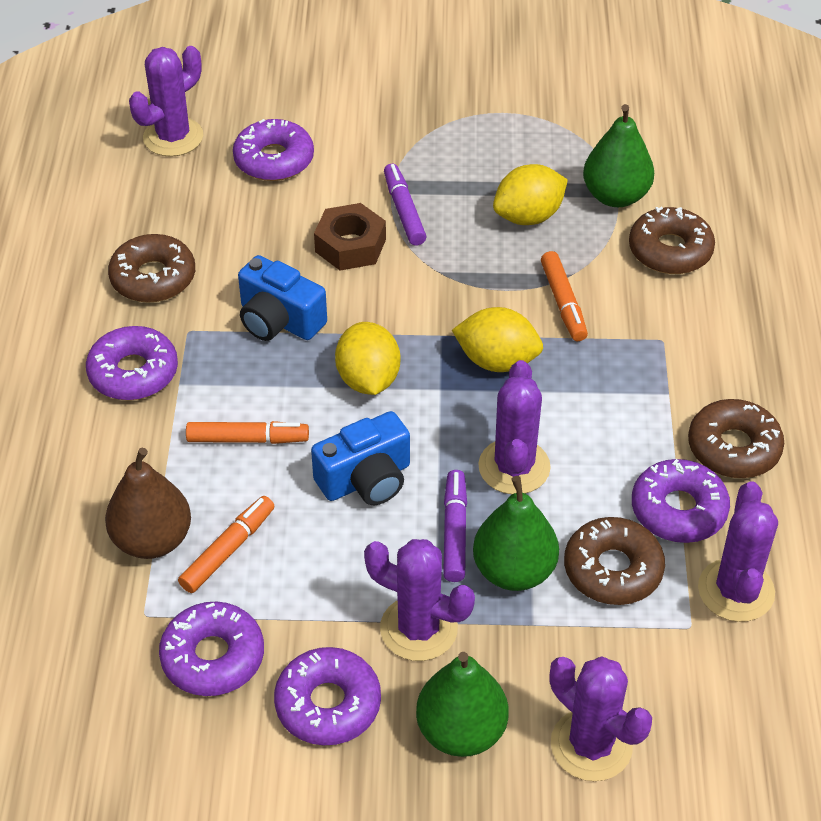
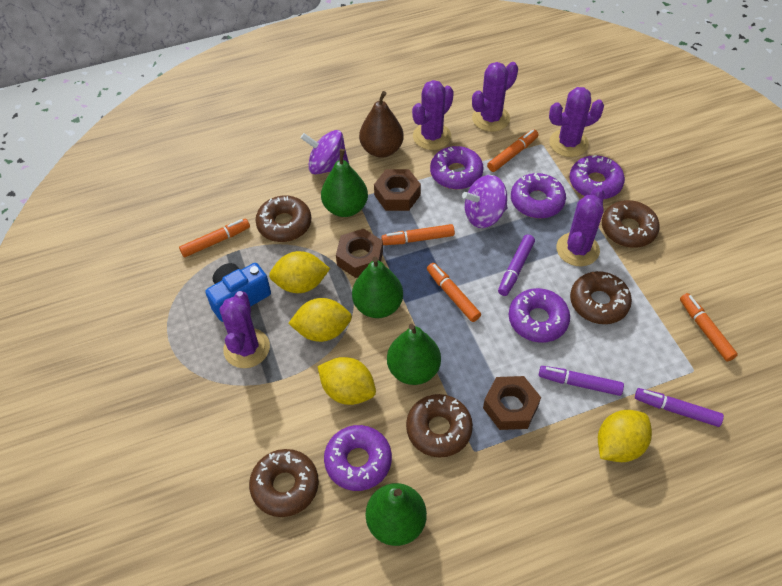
blue camera: 2 -> 1
brown donut: 4 -> 5
brown nut: 1 -> 3
green pear: 3 -> 4
orange marker: 3 -> 5
purple marker: 2 -> 3
purple spinning top: 0 -> 2
yellow lemon: 3 -> 4

